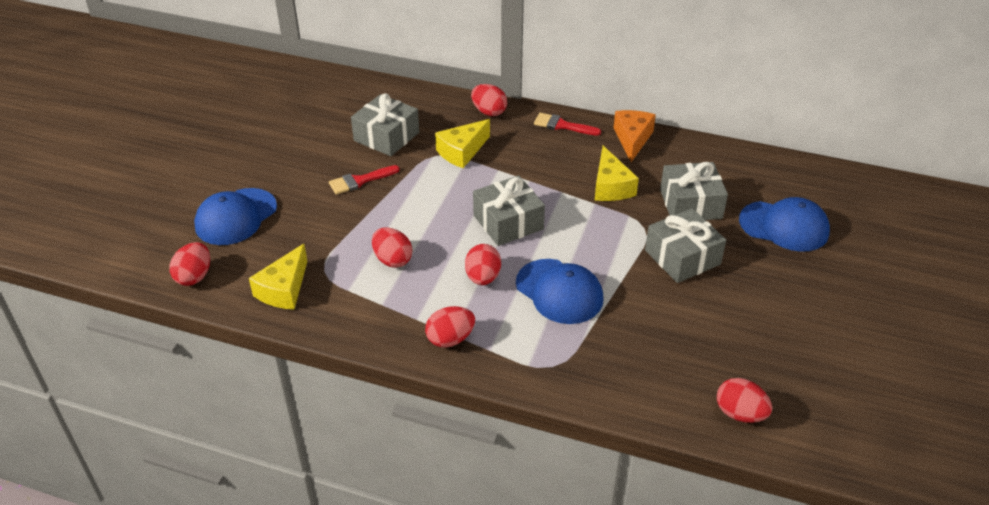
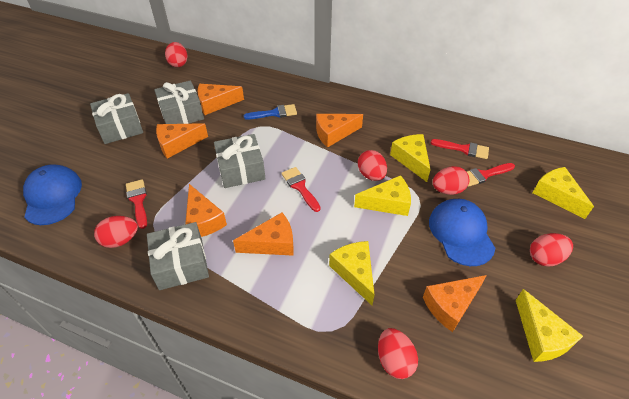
blue brush: 0 -> 1
blue cap: 3 -> 2
orange cheese: 1 -> 6
red brush: 2 -> 4
yellow cheese: 3 -> 5

